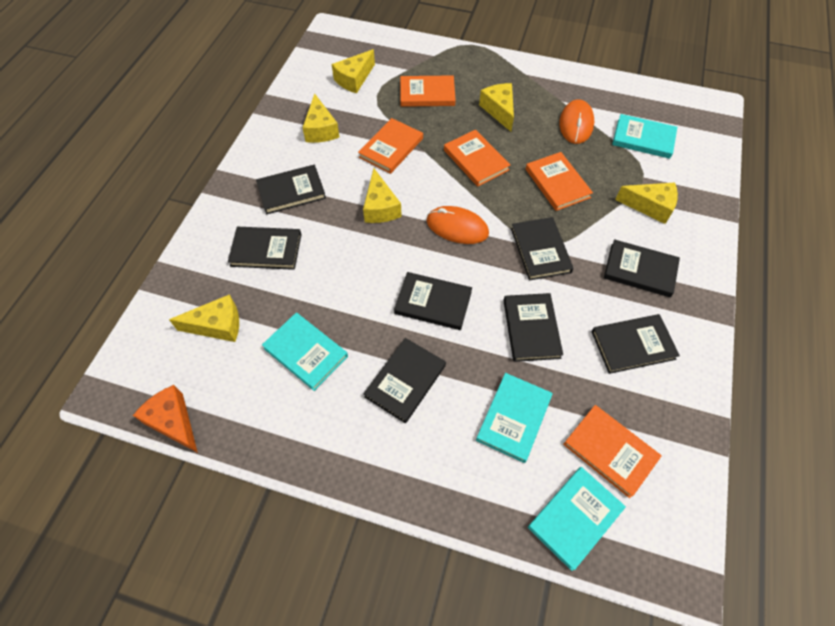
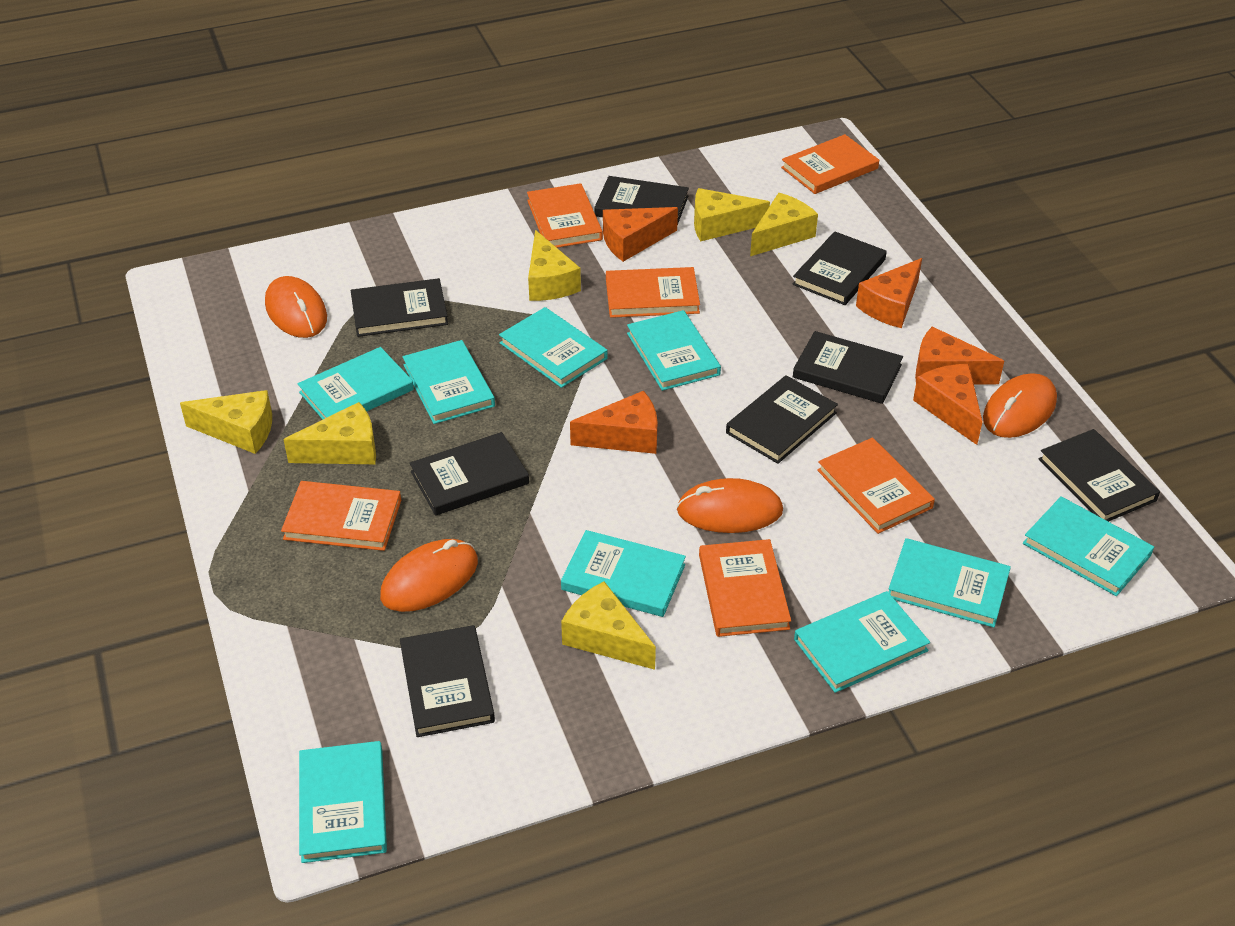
orange book: 5 -> 6
orange cheese: 1 -> 5
orange mouse: 2 -> 4
turquoise book: 4 -> 9

